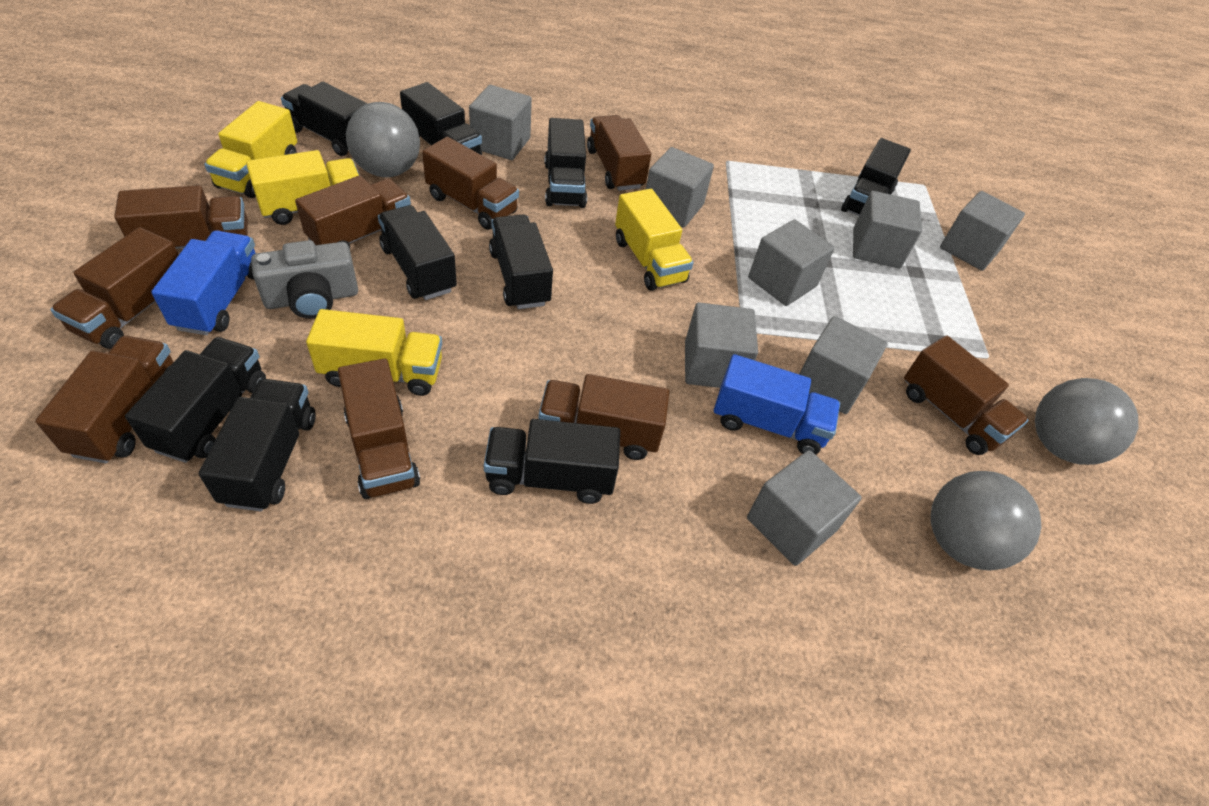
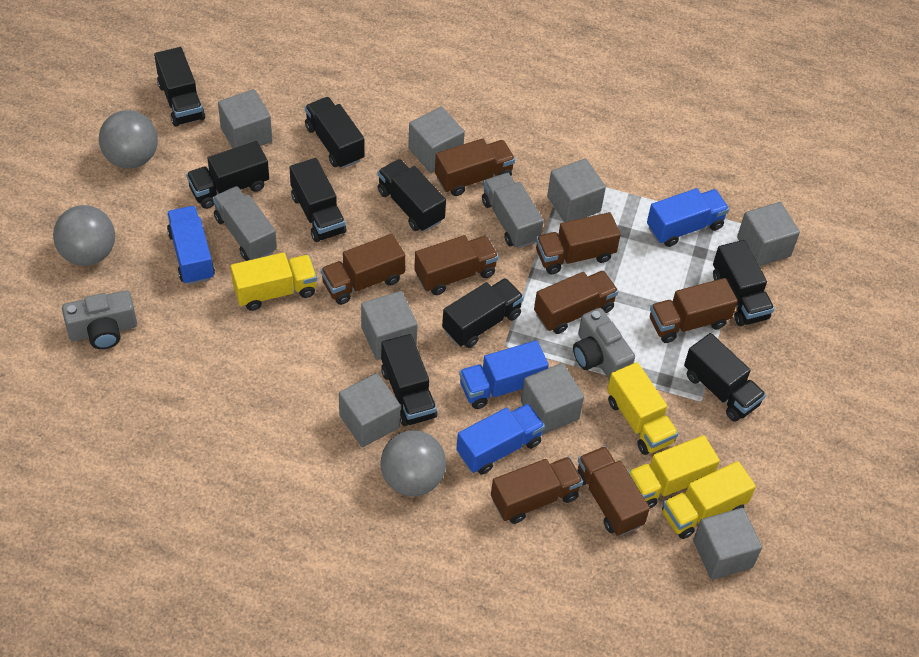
blue truck: 2 -> 4
brown truck: 9 -> 8
grey camera: 1 -> 2
grey truck: 0 -> 2

